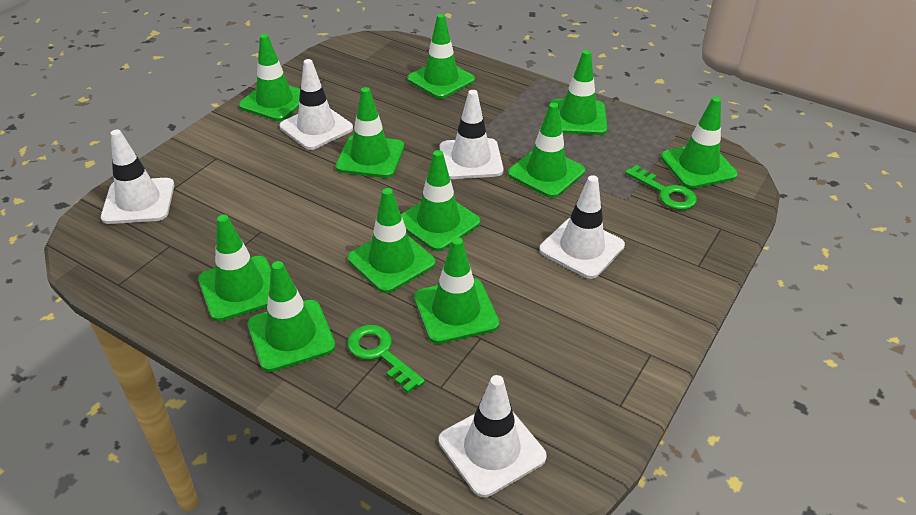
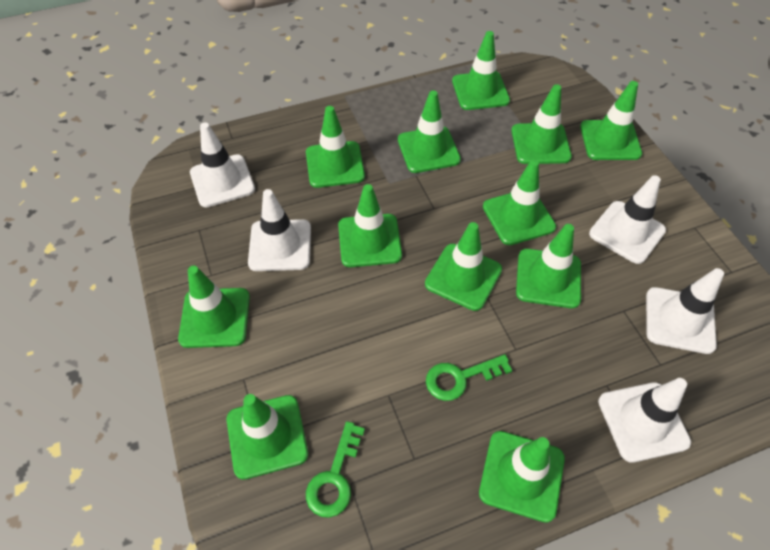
green traffic cone: 11 -> 12

